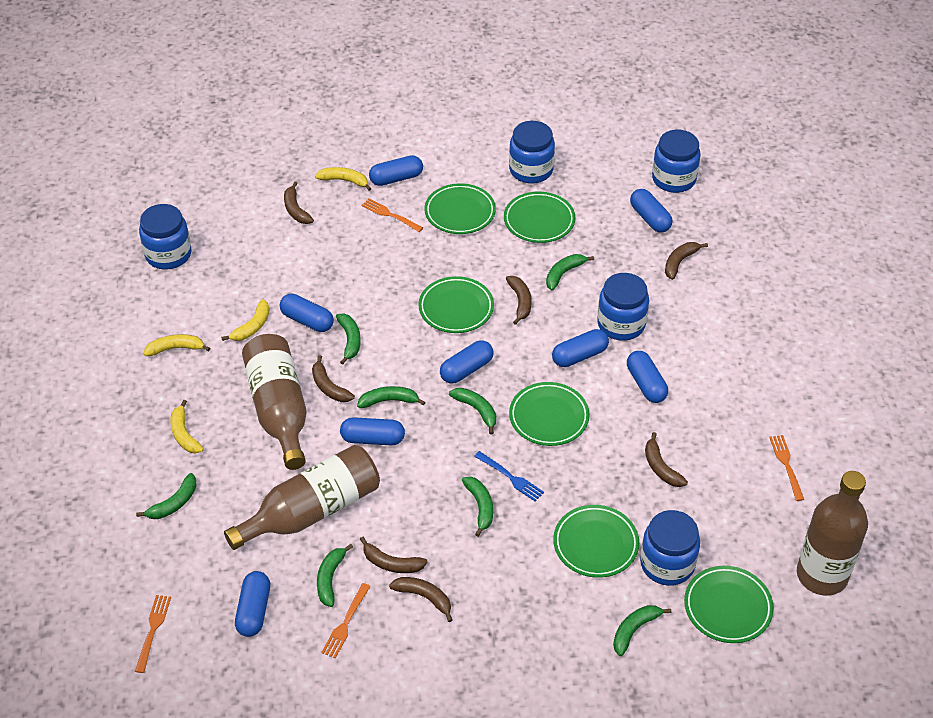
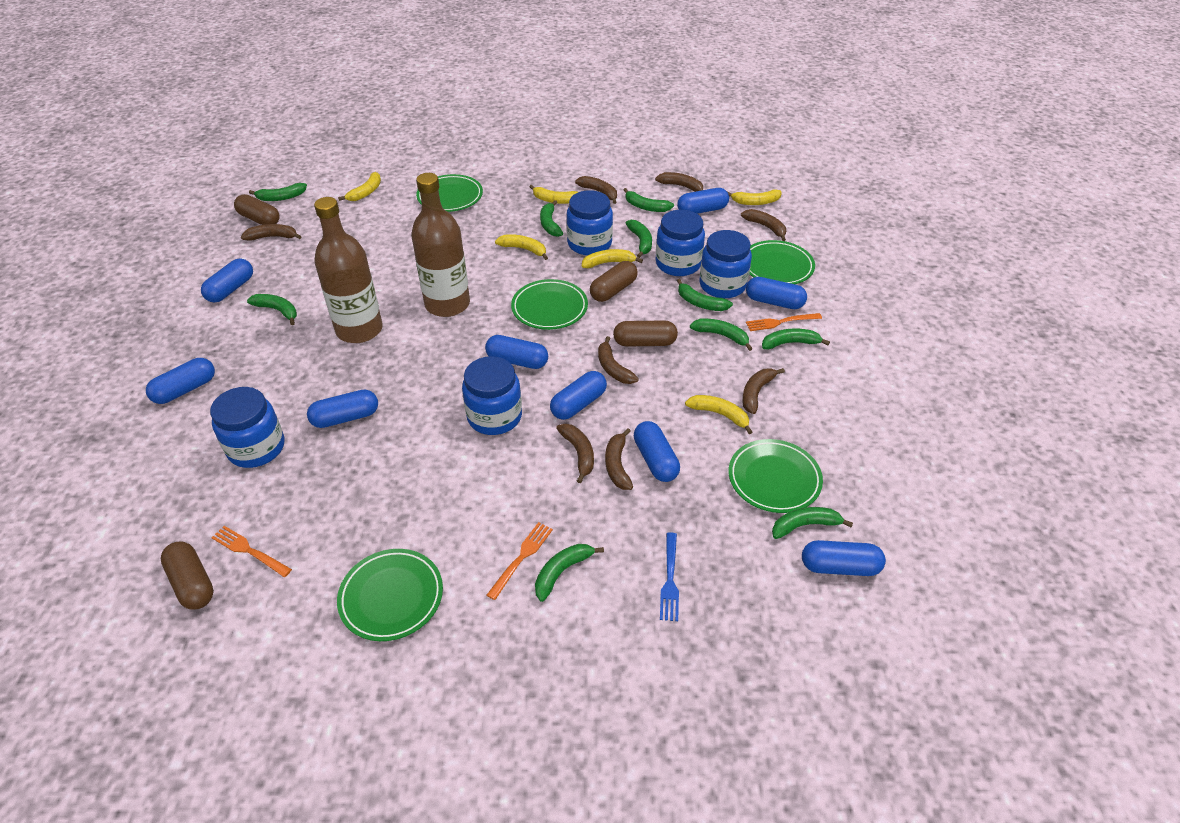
blue capsule: 8 -> 9
brown banana: 7 -> 8
brown bottle: 3 -> 2
brown capsule: 0 -> 4
green banana: 8 -> 10
green plate: 6 -> 5
orange fork: 4 -> 3
yellow banana: 4 -> 6

